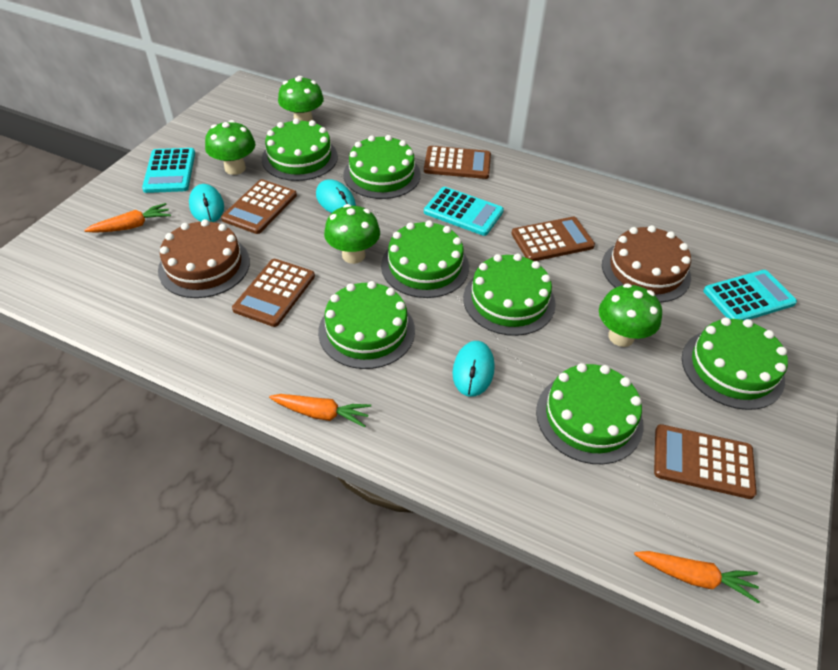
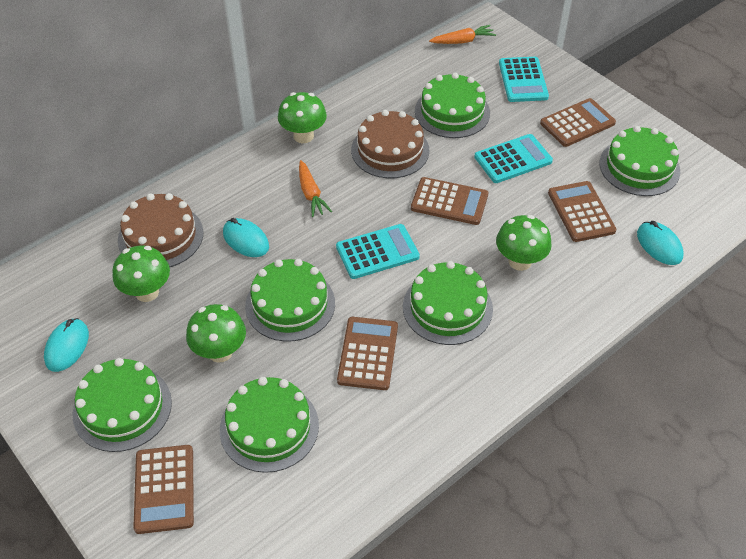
green cake: 7 -> 6
orange carrot: 3 -> 2

